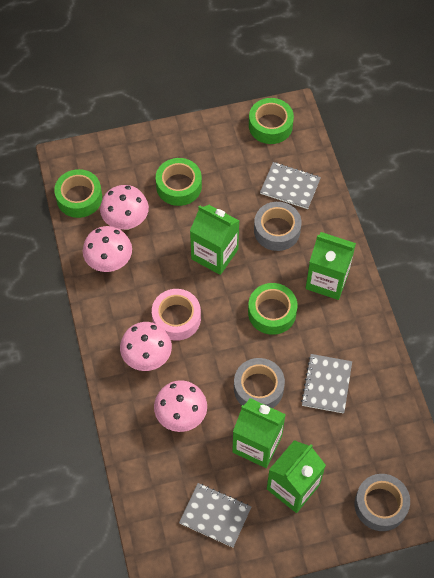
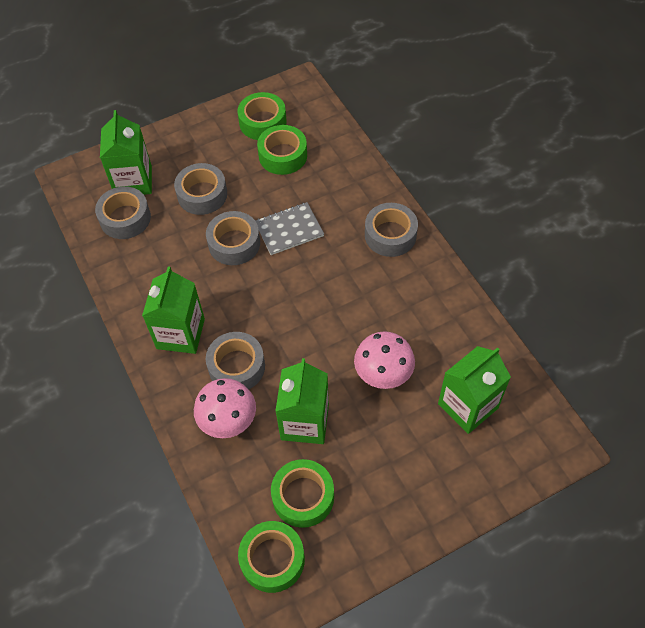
grey notebook: 3 -> 1
grey tape: 3 -> 5
pink mushroom: 4 -> 2
pink tape: 1 -> 0

